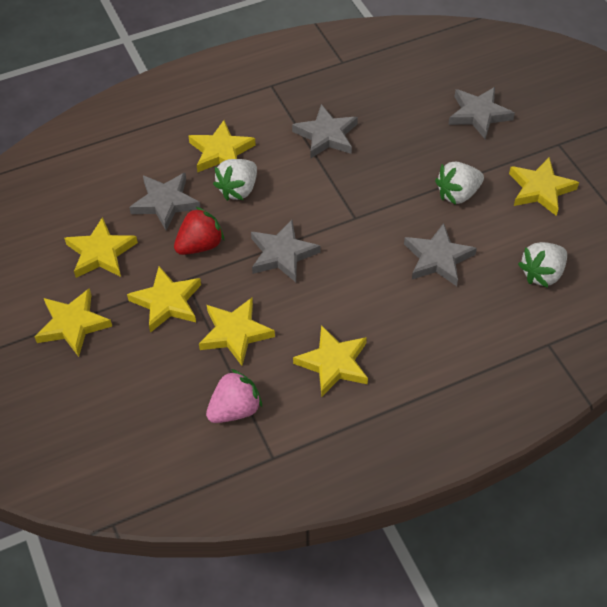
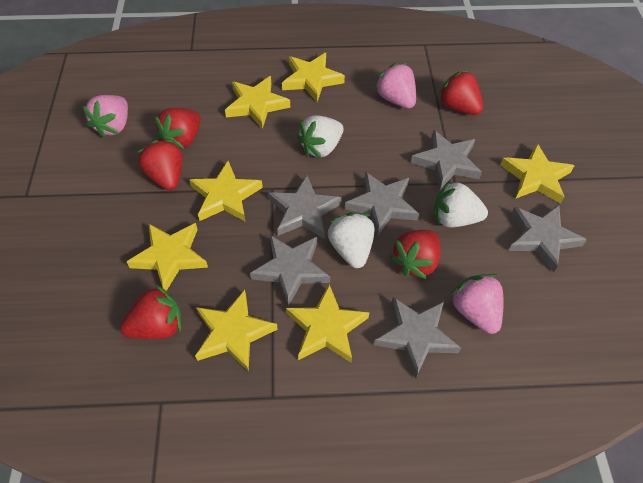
grey star: 5 -> 6
pink strawberry: 1 -> 3
red strawberry: 1 -> 5

